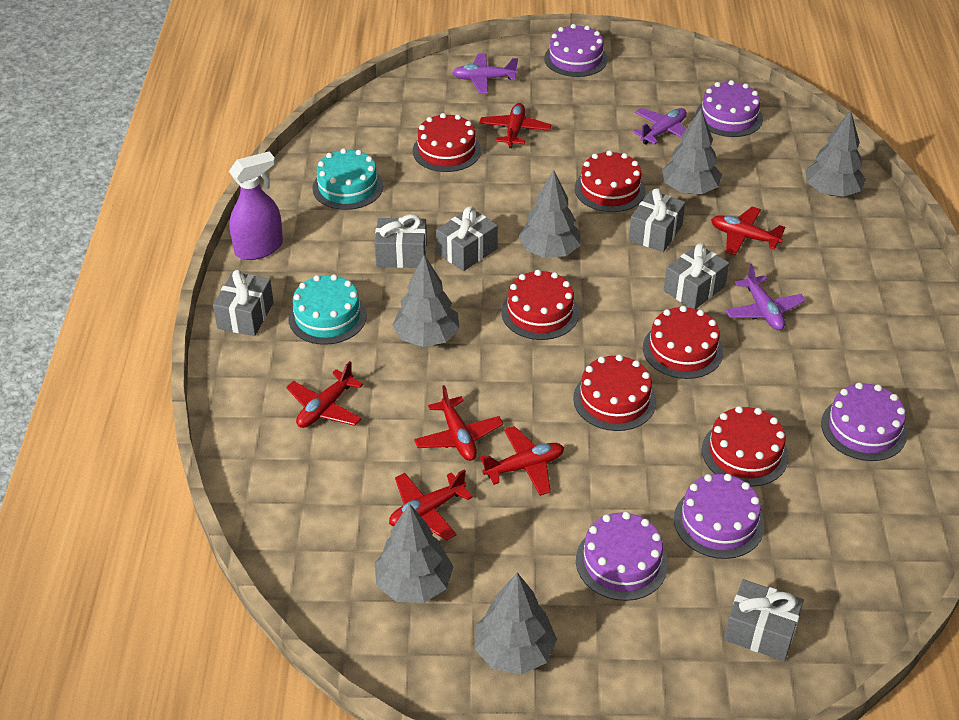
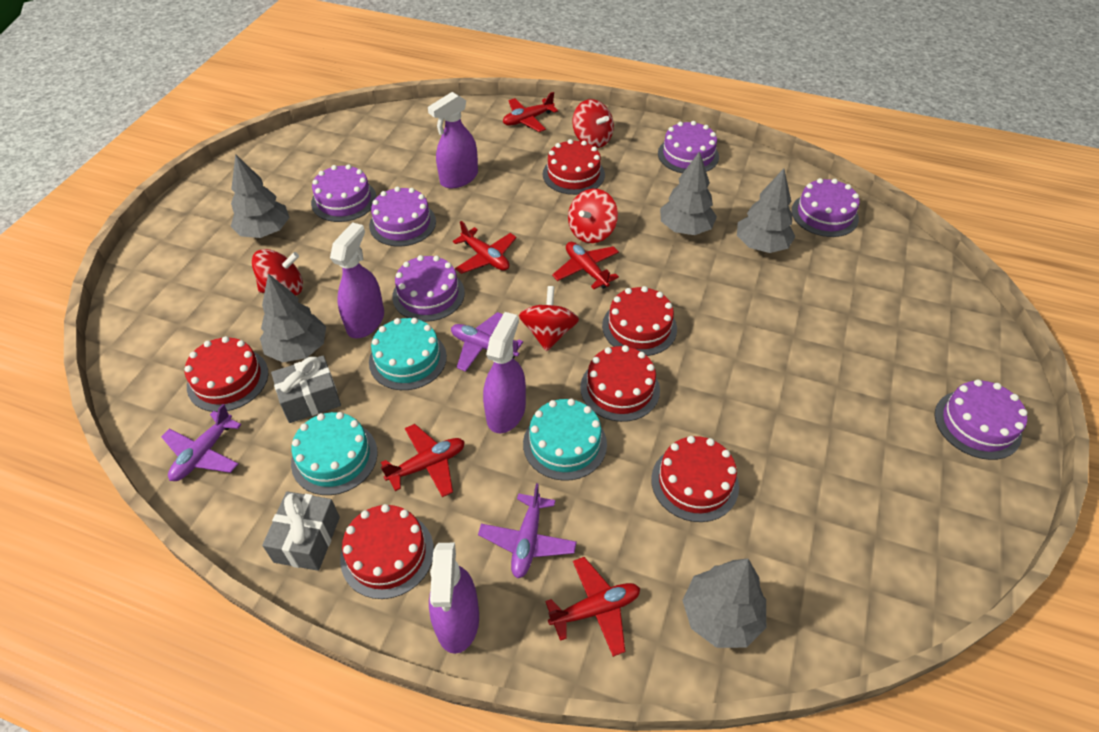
grey gift: 6 -> 2
grey tree: 6 -> 5
purple cake: 5 -> 6
purple spray bottle: 1 -> 4
red plane: 6 -> 5
red spinning top: 0 -> 4
turquoise cake: 2 -> 3

